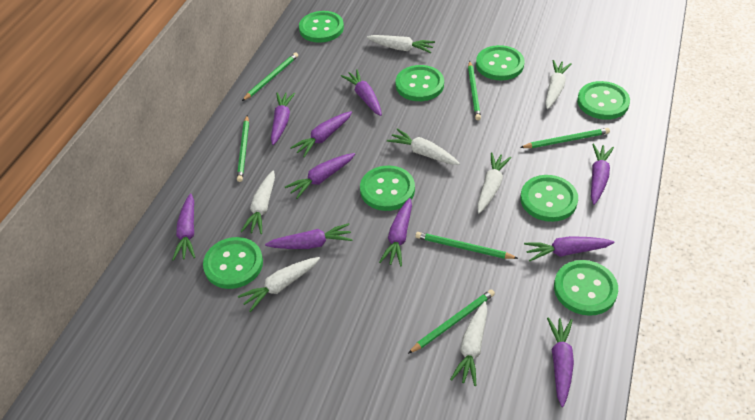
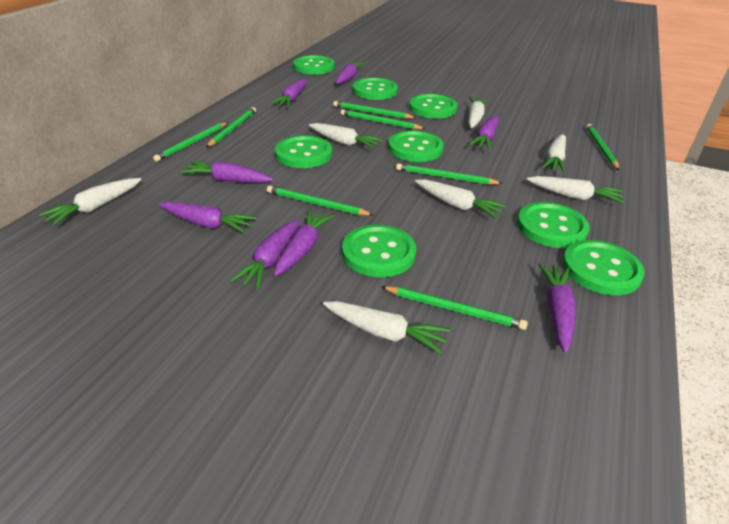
green pencil: 6 -> 8
purple carrot: 10 -> 8

